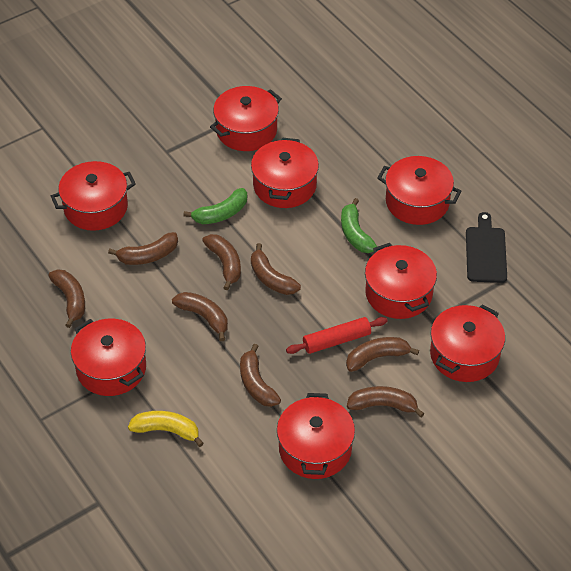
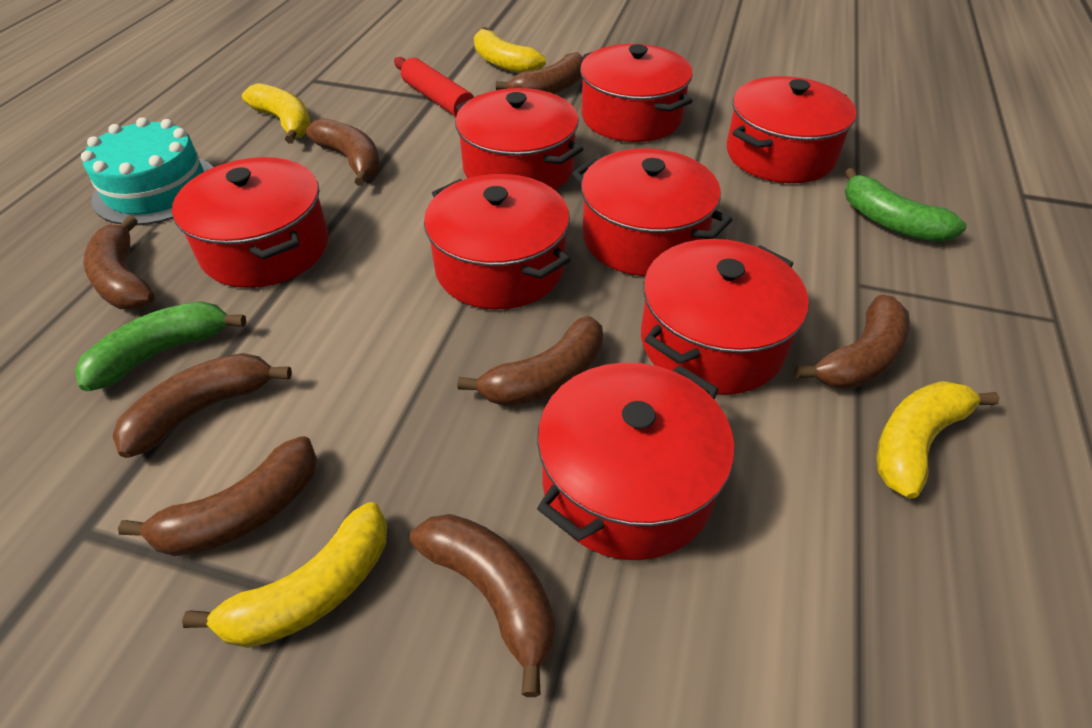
black cutting board: 1 -> 0
turquoise cake: 0 -> 1
yellow banana: 1 -> 4

